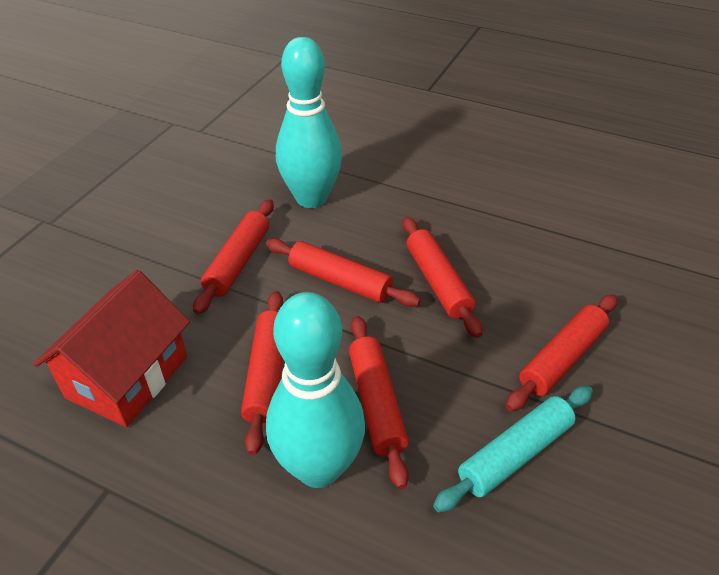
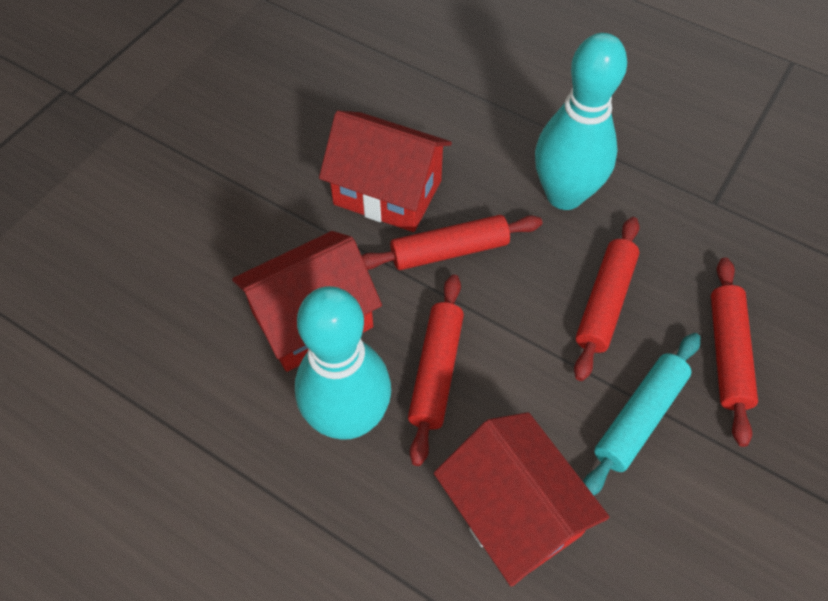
red house: 1 -> 3
red rolling pin: 6 -> 4

